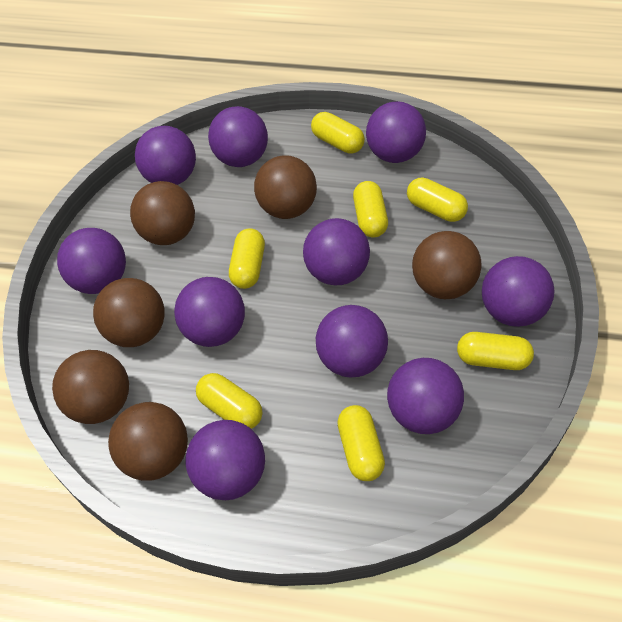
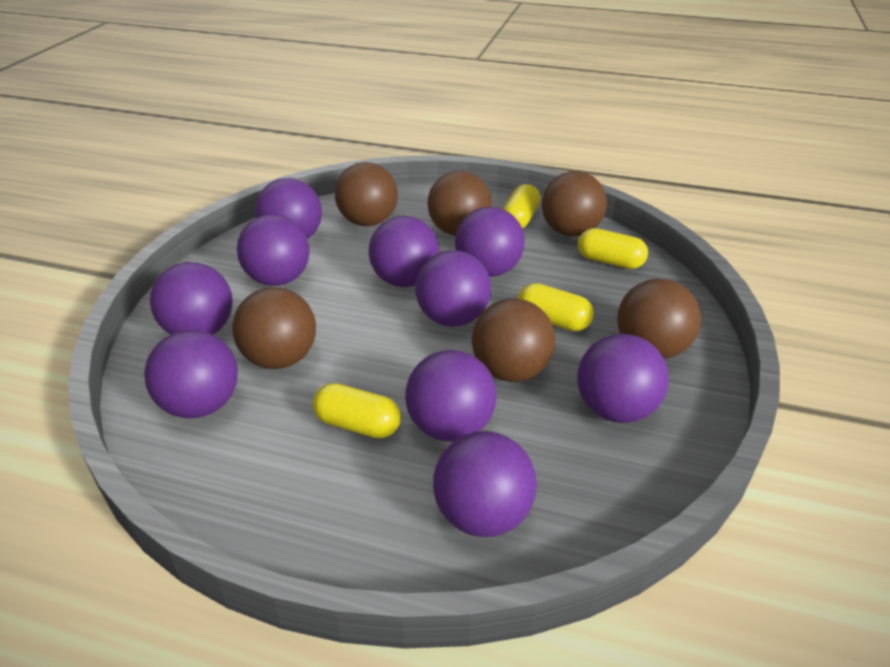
yellow capsule: 7 -> 4

